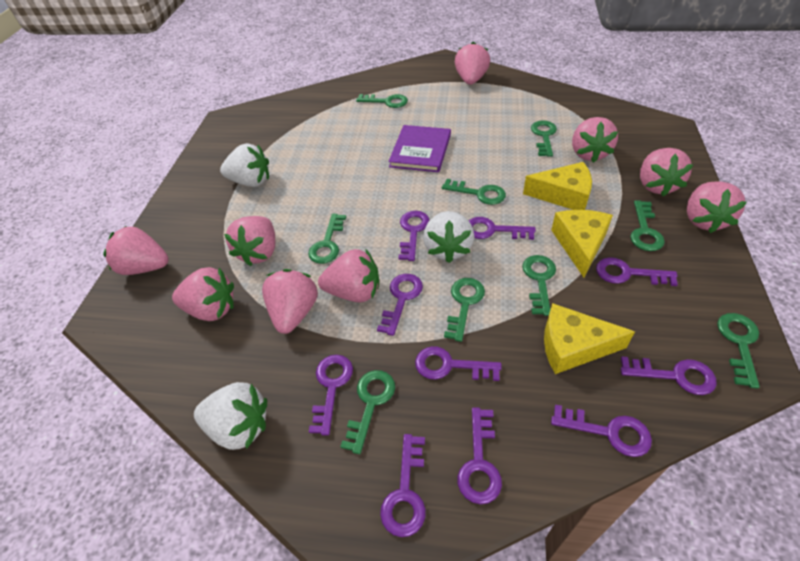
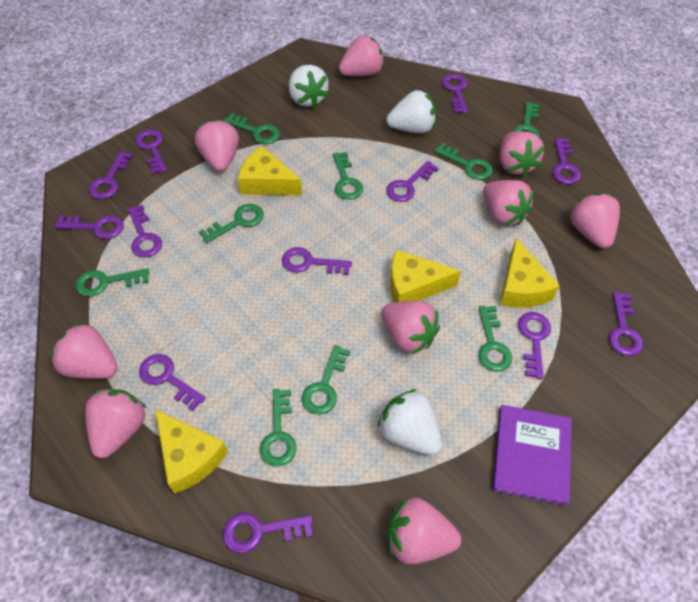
purple key: 10 -> 12
yellow cheese: 3 -> 4

